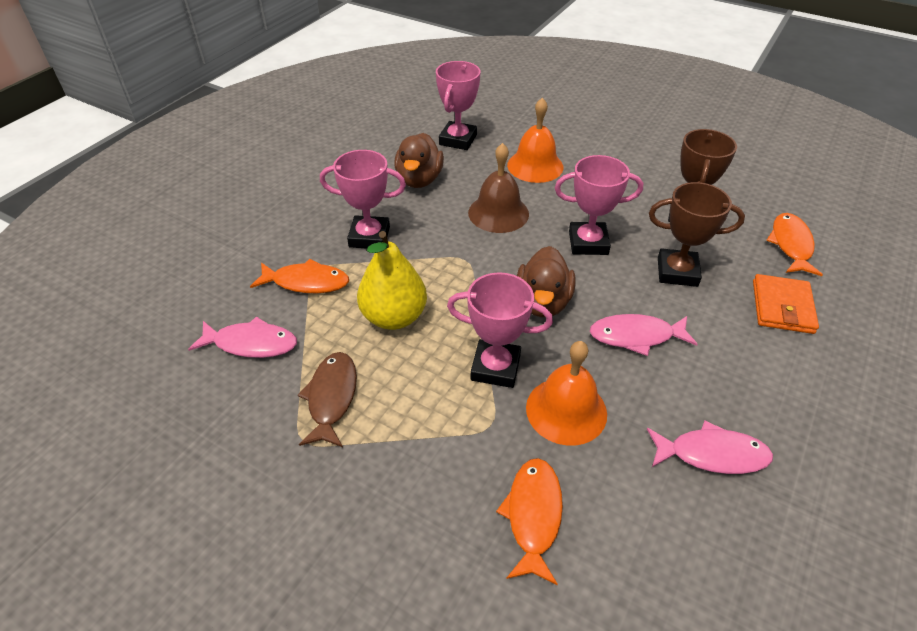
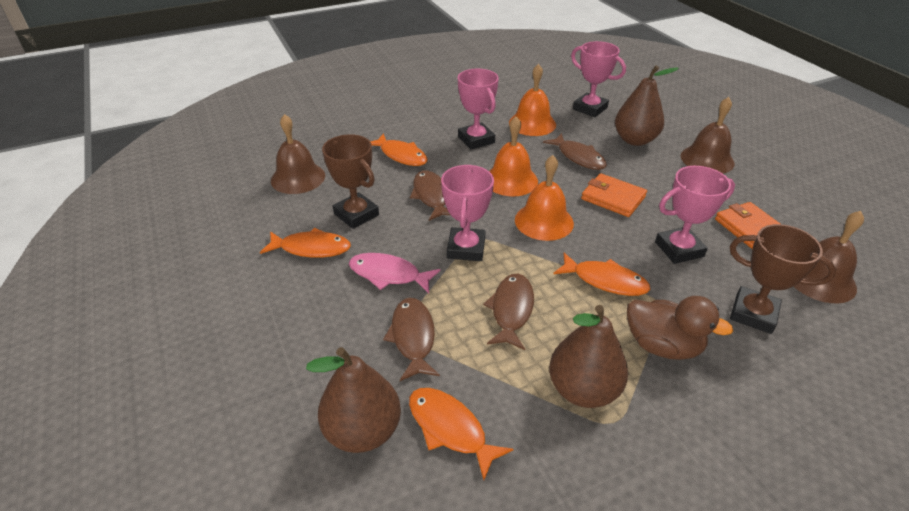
brown bell: 1 -> 3
brown duck: 2 -> 1
brown fish: 1 -> 4
brown pear: 0 -> 3
orange bell: 2 -> 3
orange fish: 3 -> 4
orange wallet: 1 -> 2
pink fish: 3 -> 1
yellow pear: 1 -> 0

